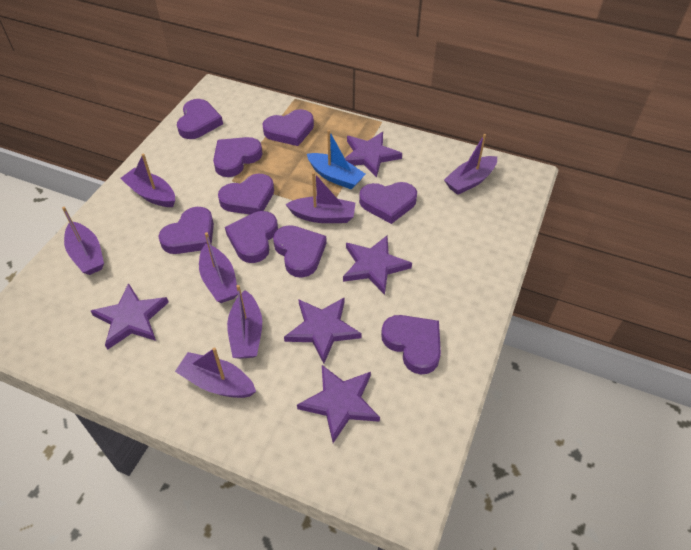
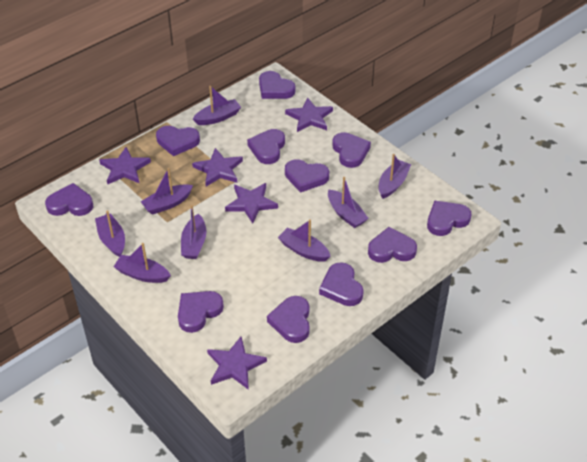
blue boat: 1 -> 0
purple boat: 7 -> 8
purple heart: 9 -> 11

